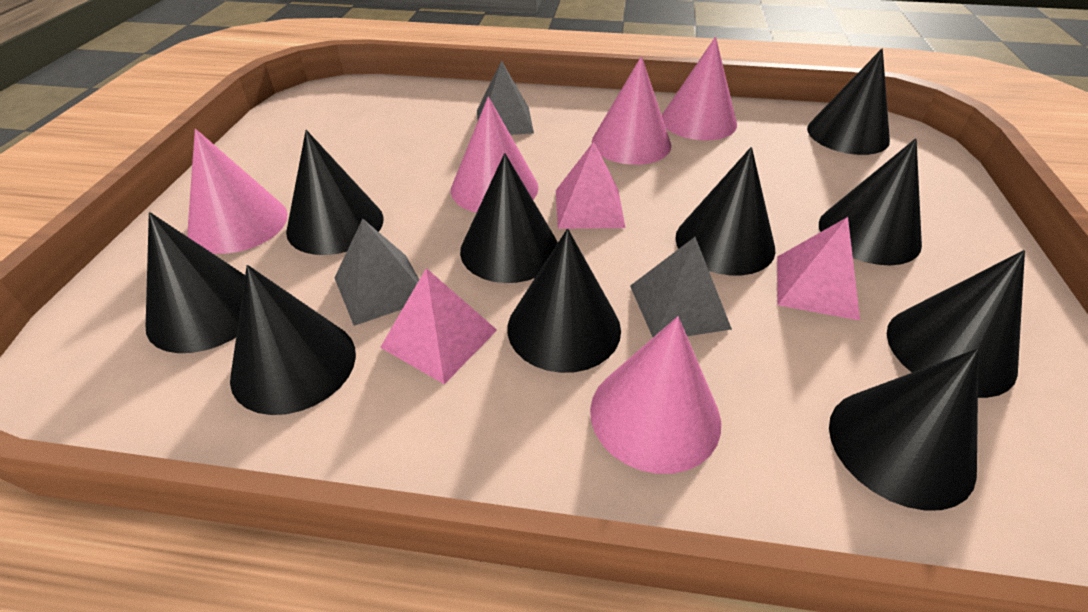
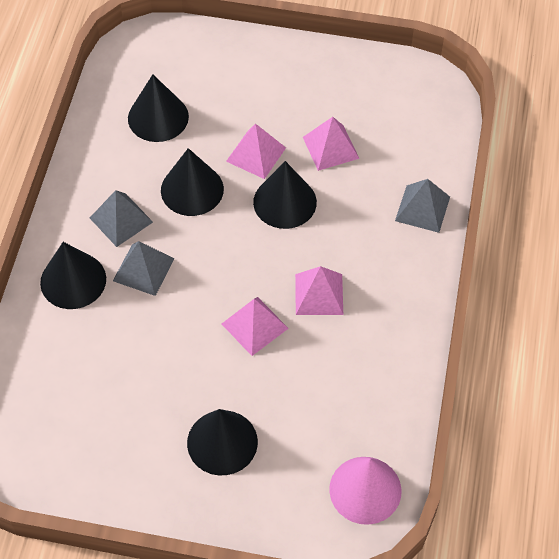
black cone: 10 -> 5
pink cone: 5 -> 1
pink pyramid: 3 -> 4

